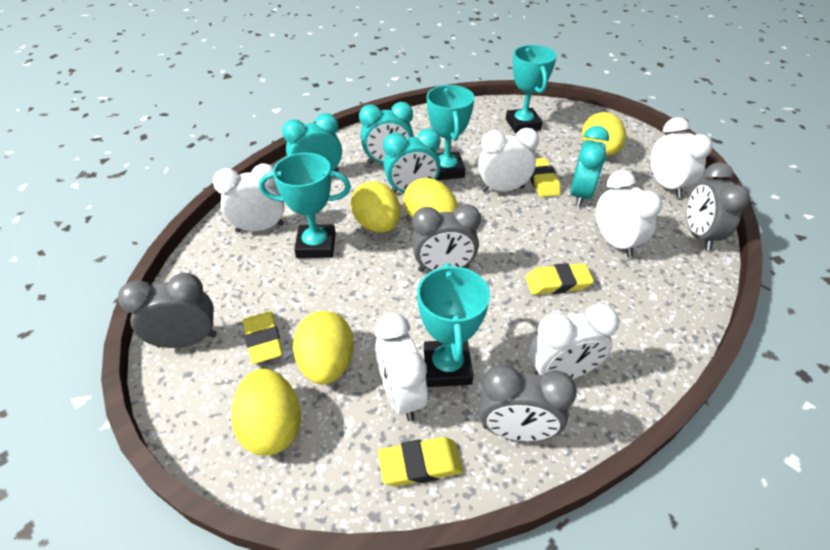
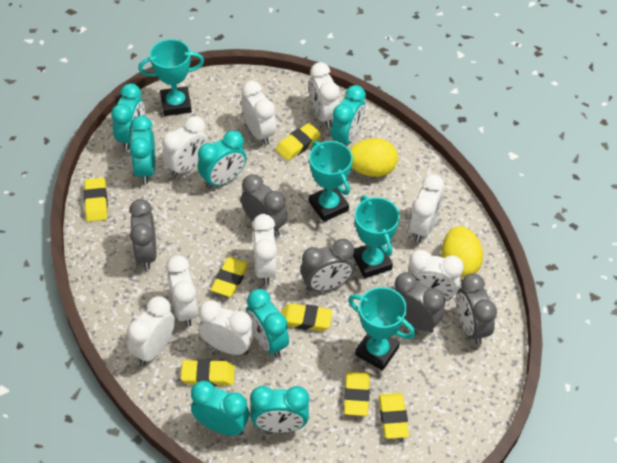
grey clock: 4 -> 5
turquoise clock: 4 -> 7
white clock: 6 -> 9
yellow egg: 5 -> 2
yellow eraser: 4 -> 7

